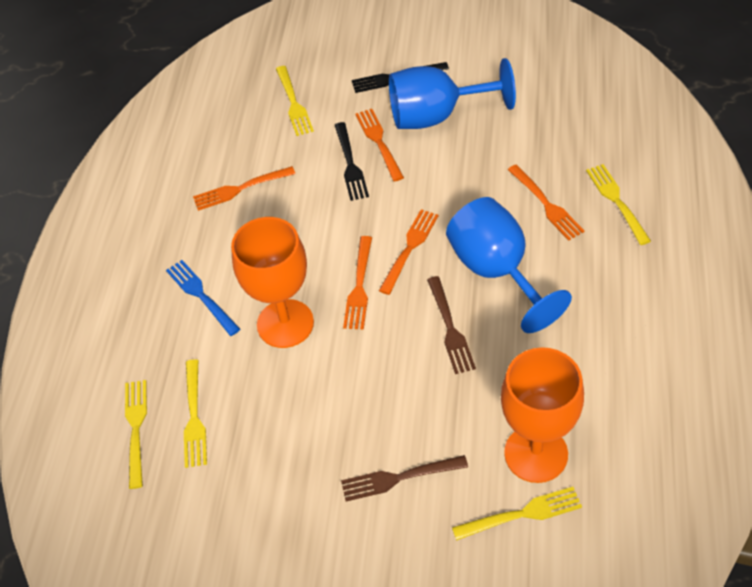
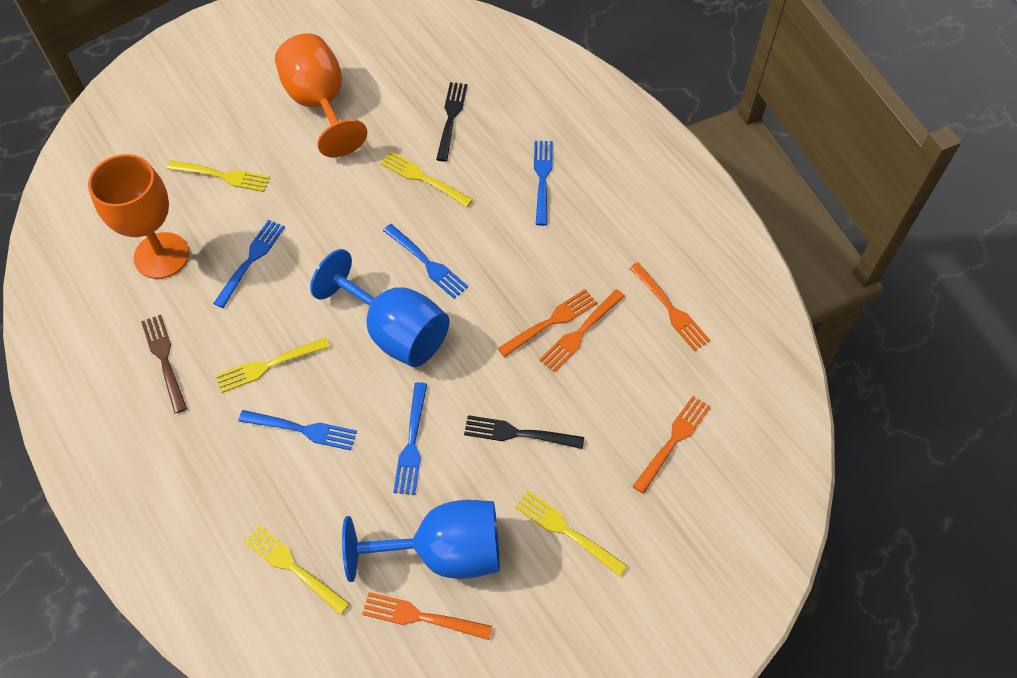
blue fork: 1 -> 5
brown fork: 2 -> 1

